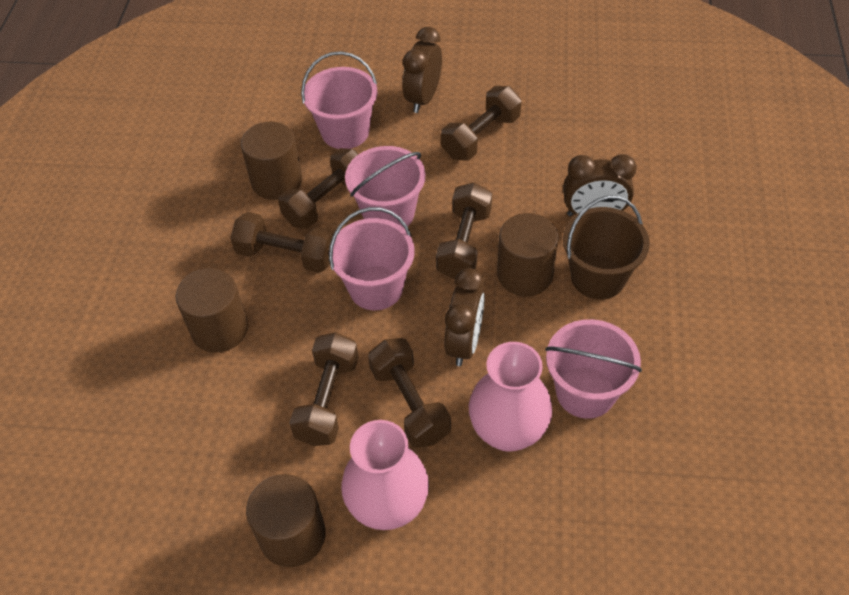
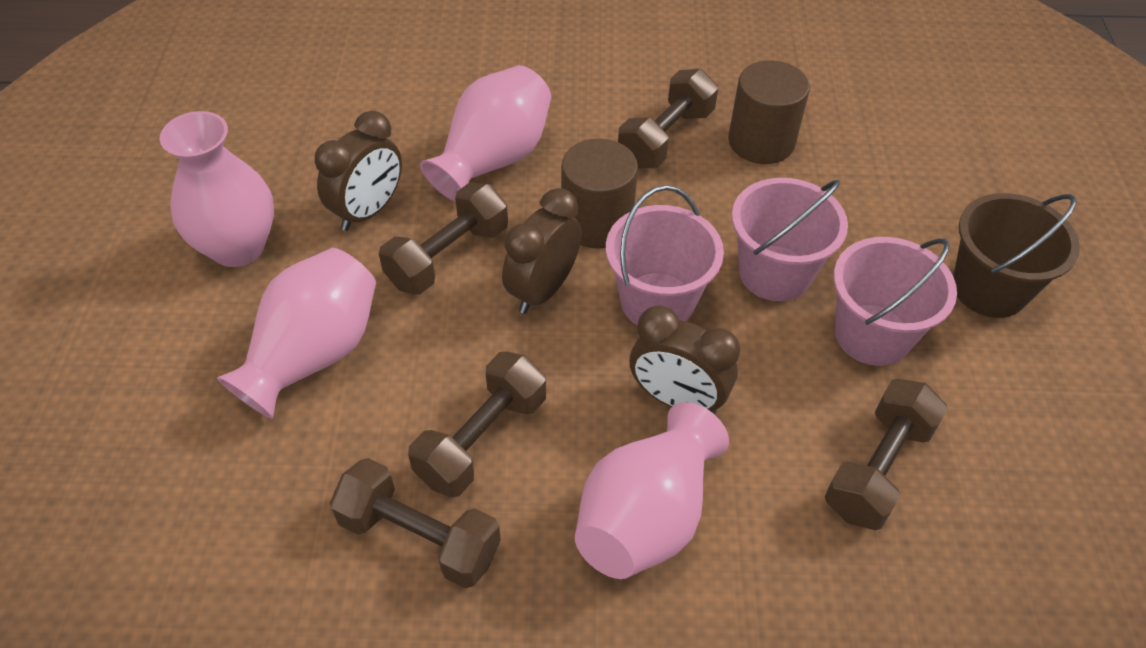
brown cylinder: 4 -> 2
brown dumbbell: 6 -> 5
pink bucket: 4 -> 3
pink vase: 2 -> 4

